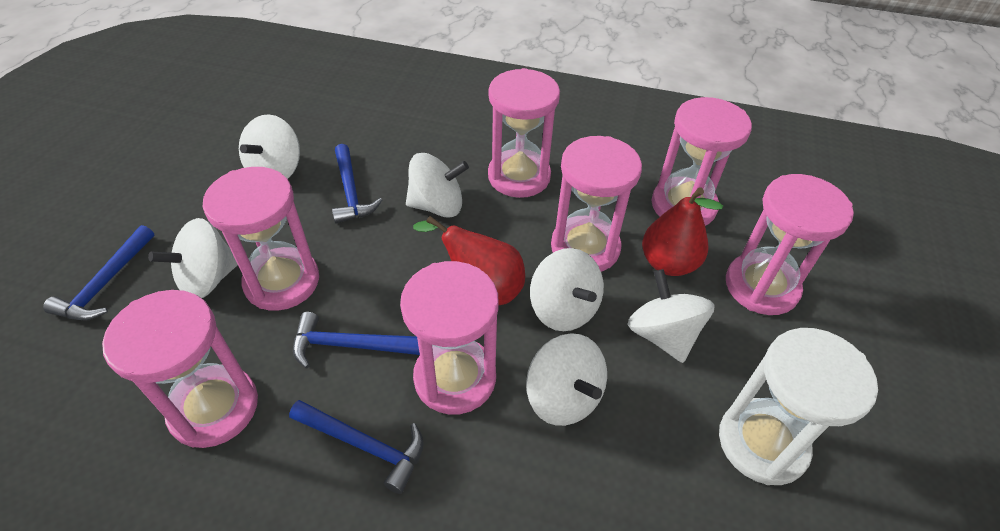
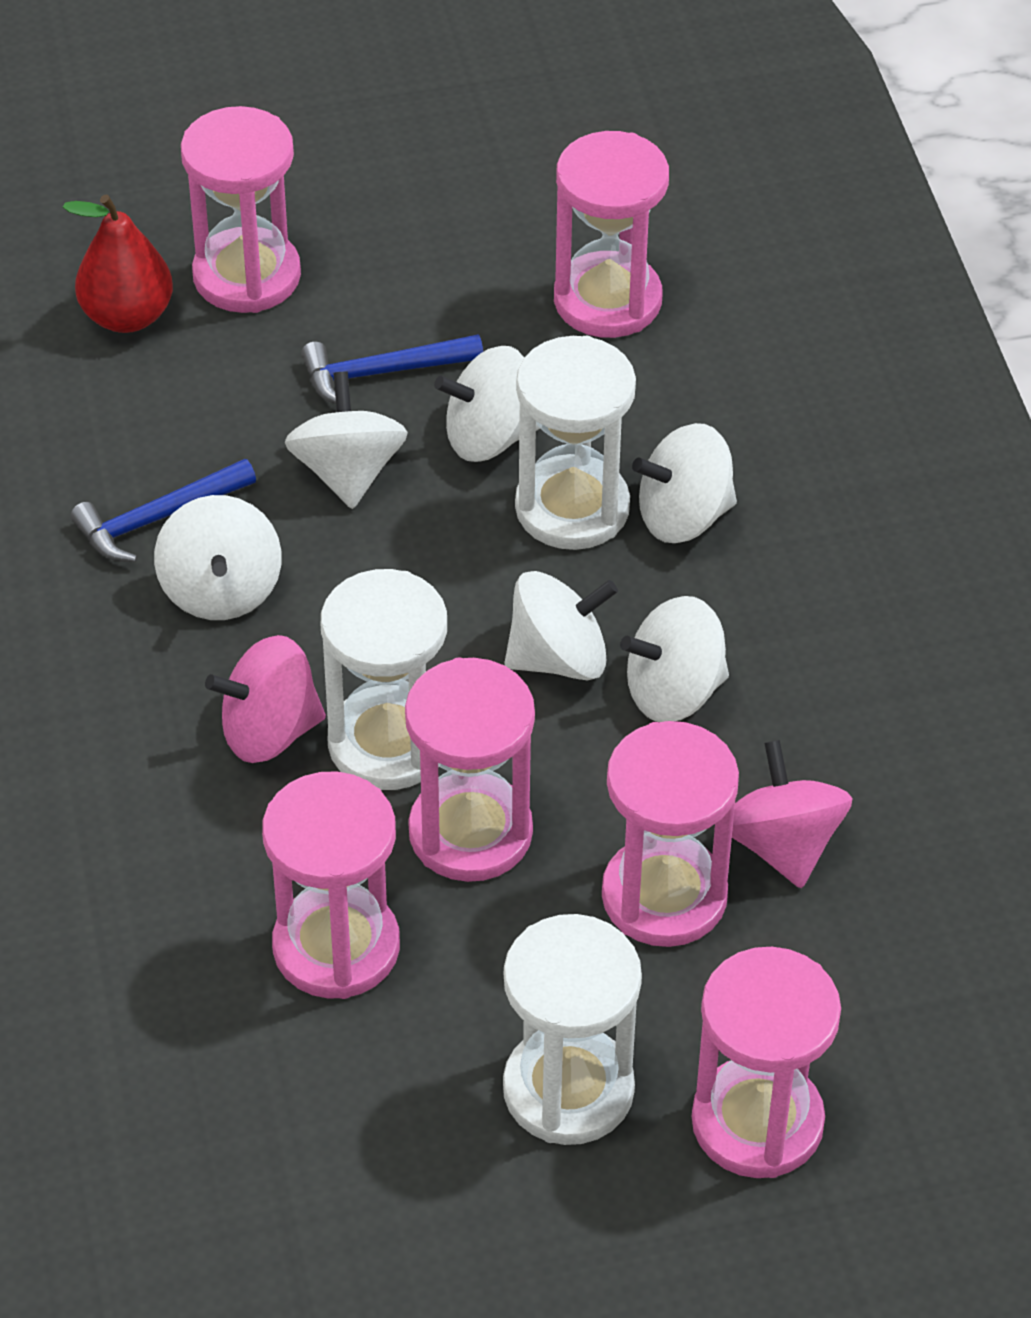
blue hammer: 4 -> 2
pink hourglass: 7 -> 6
pink spinning top: 0 -> 2
red pear: 2 -> 1
white hourglass: 1 -> 3

